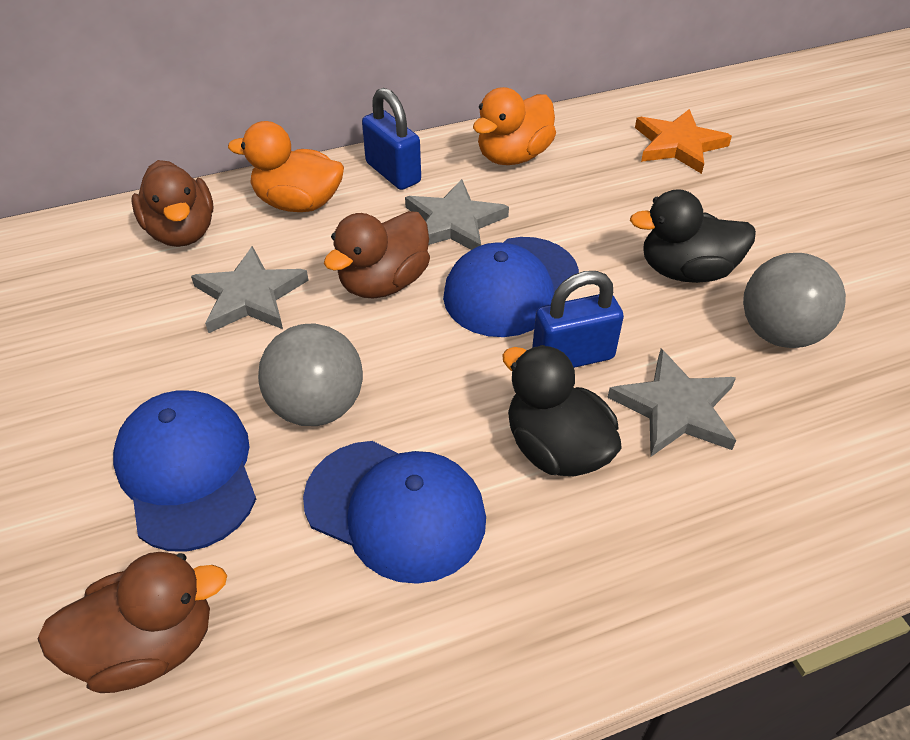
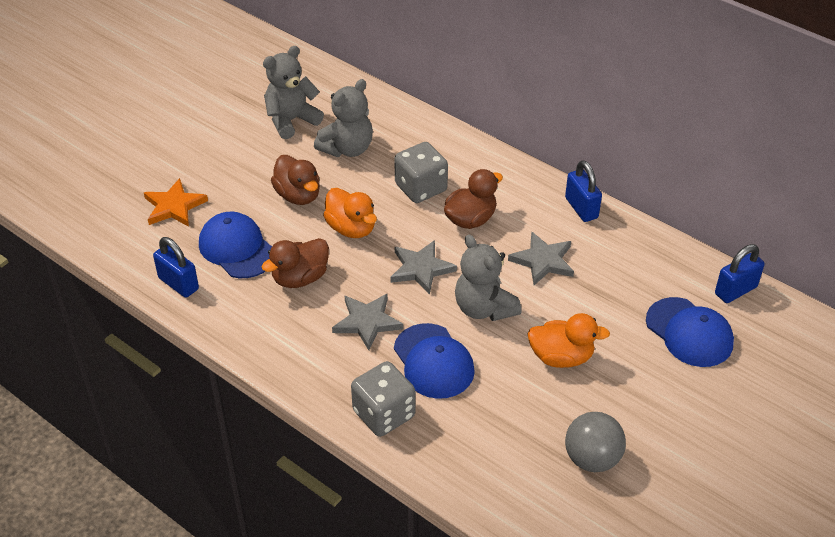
black duck: 2 -> 0
blue padlock: 2 -> 3
grey ball: 2 -> 1
grey dice: 0 -> 2
grey teddy bear: 0 -> 3

